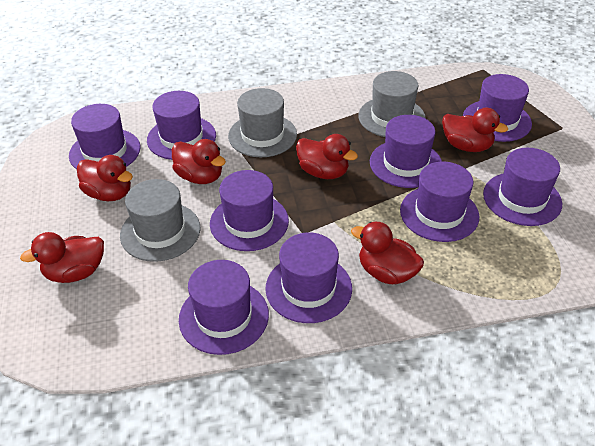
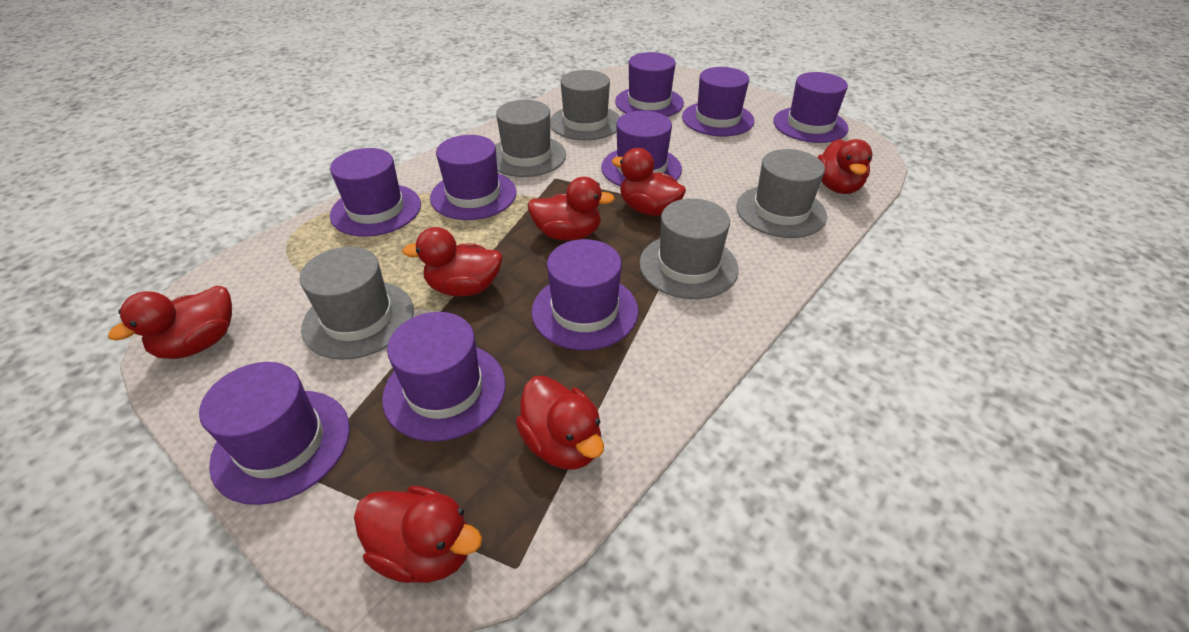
grey hat: 3 -> 5
red duck: 6 -> 7

